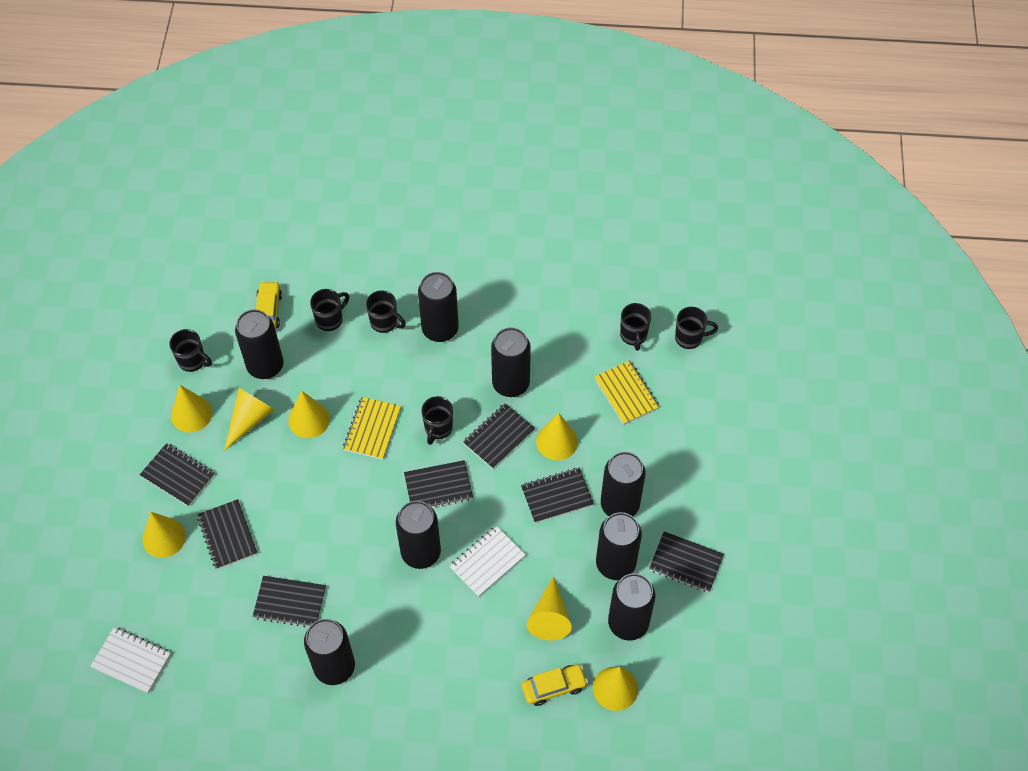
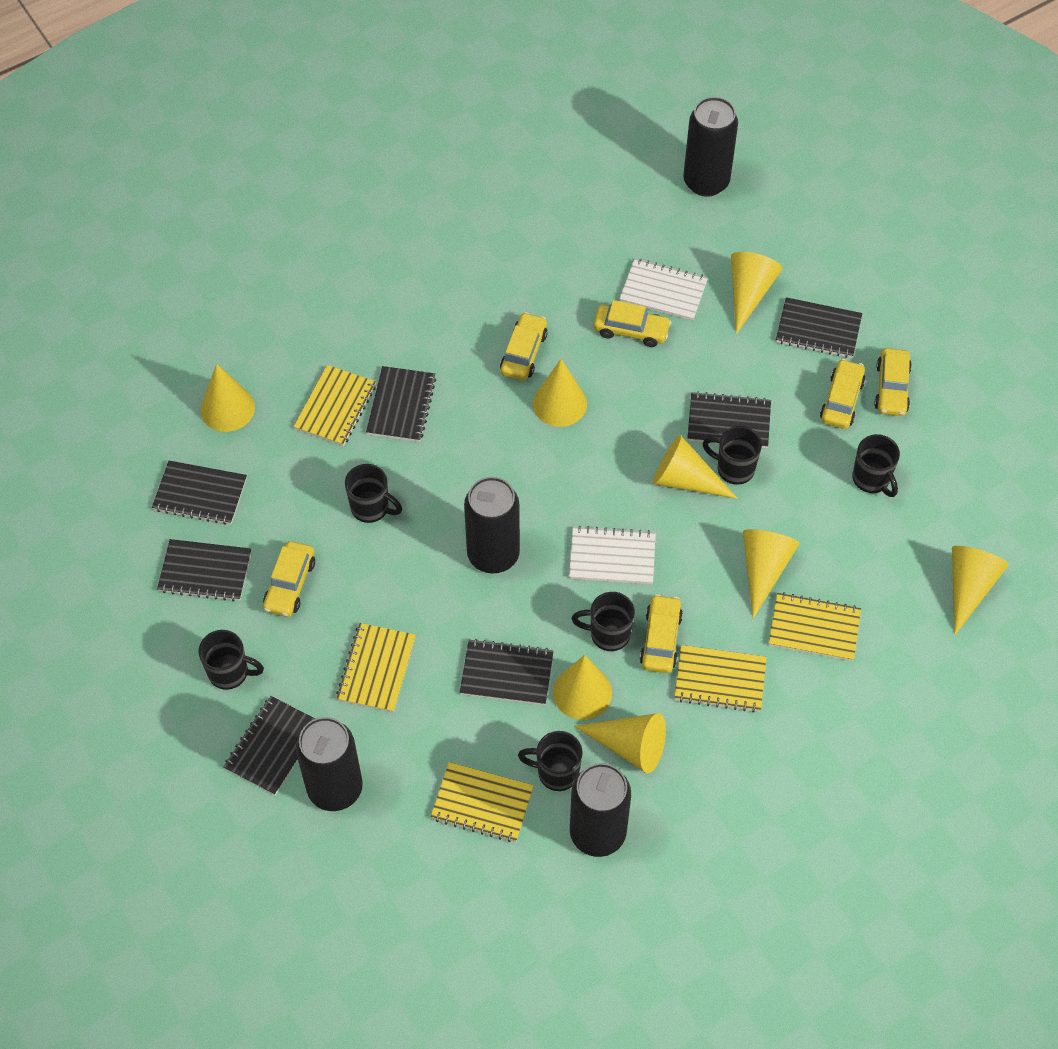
black can: 8 -> 4
yellow car: 2 -> 6
yellow cone: 7 -> 8
yellow notebook: 2 -> 5

